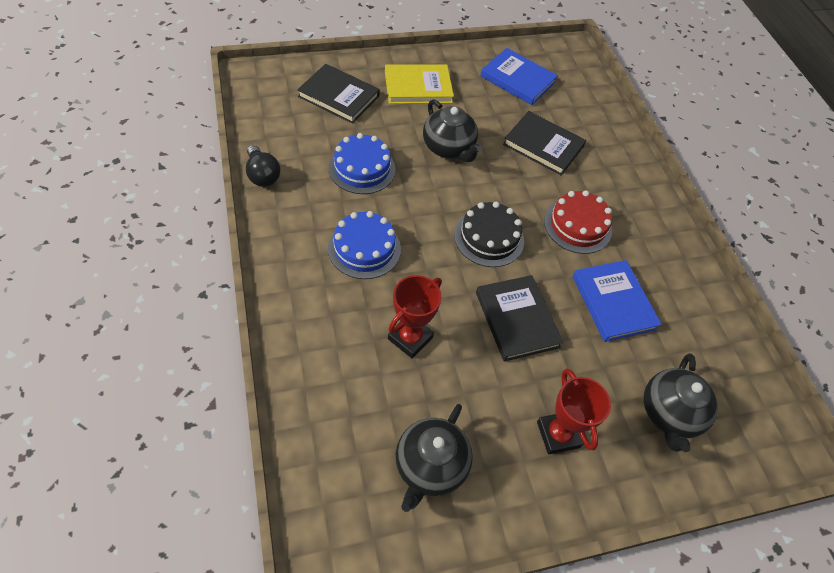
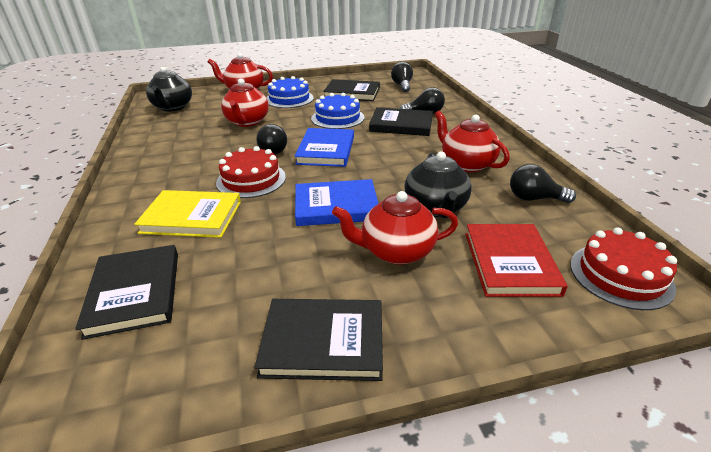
black book: 3 -> 4
black cake: 1 -> 0
black light bulb: 1 -> 4
black teapot: 3 -> 2
red book: 0 -> 1
red cake: 1 -> 2
red teapot: 0 -> 4
red trophy: 2 -> 0

